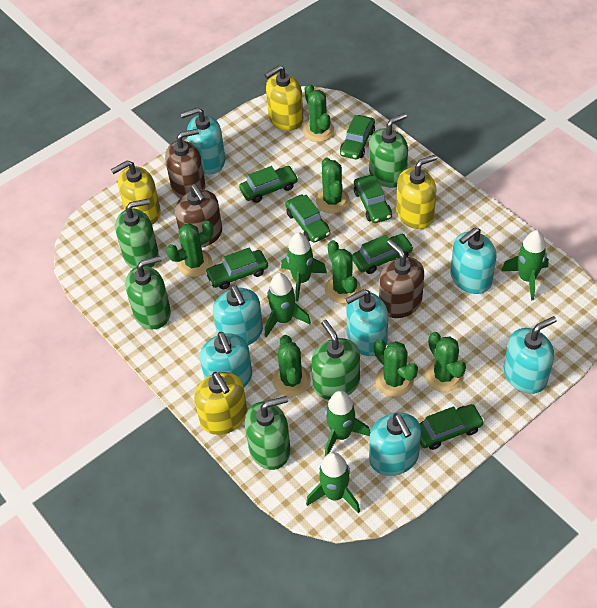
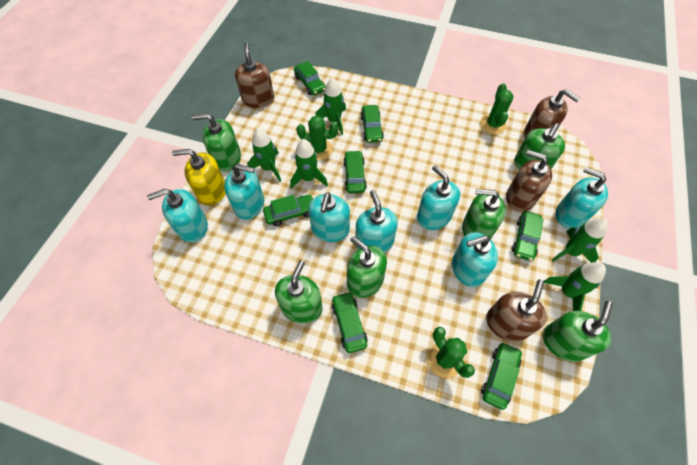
brown soap dispenser: 3 -> 4
green cactus: 7 -> 3
green soap dispenser: 5 -> 6
yellow soap dispenser: 4 -> 1

